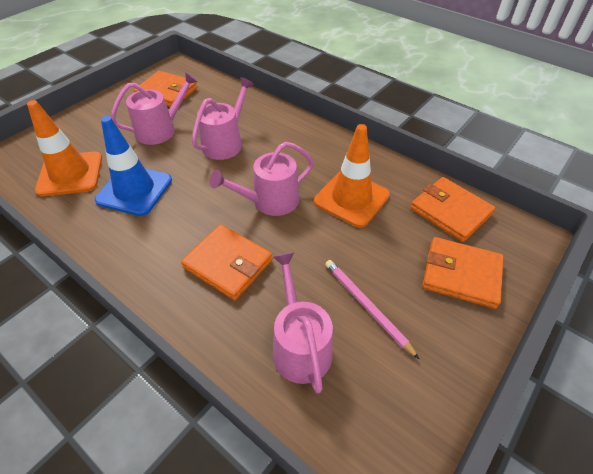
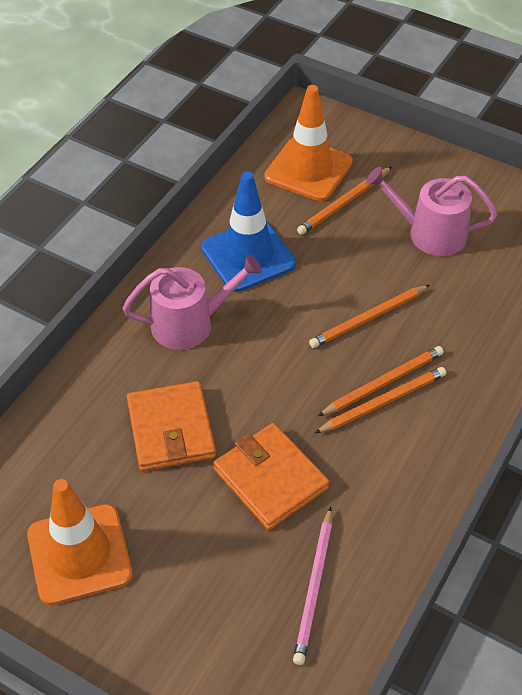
orange pencil: 0 -> 4
orange wallet: 4 -> 2
pink watering can: 4 -> 2

